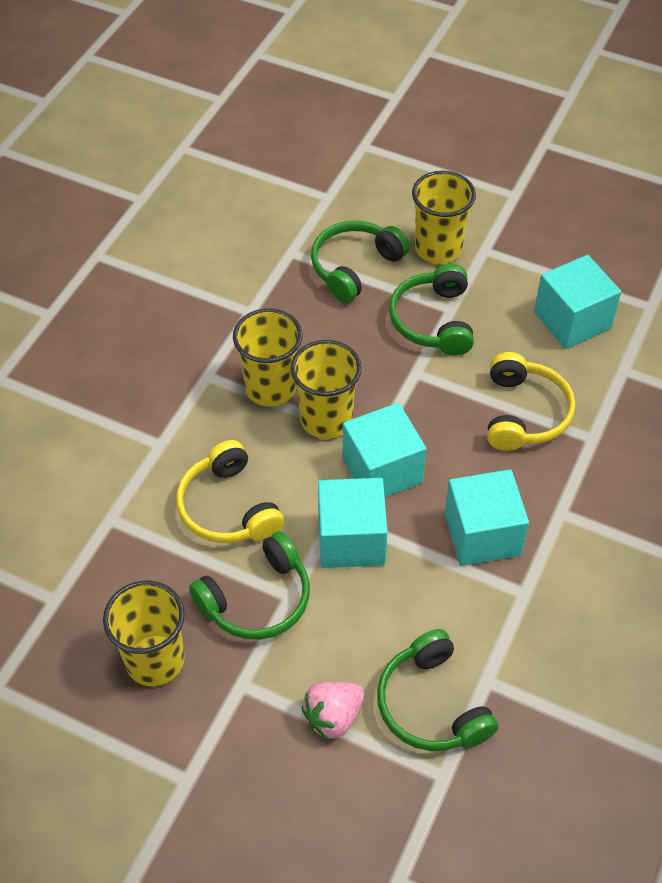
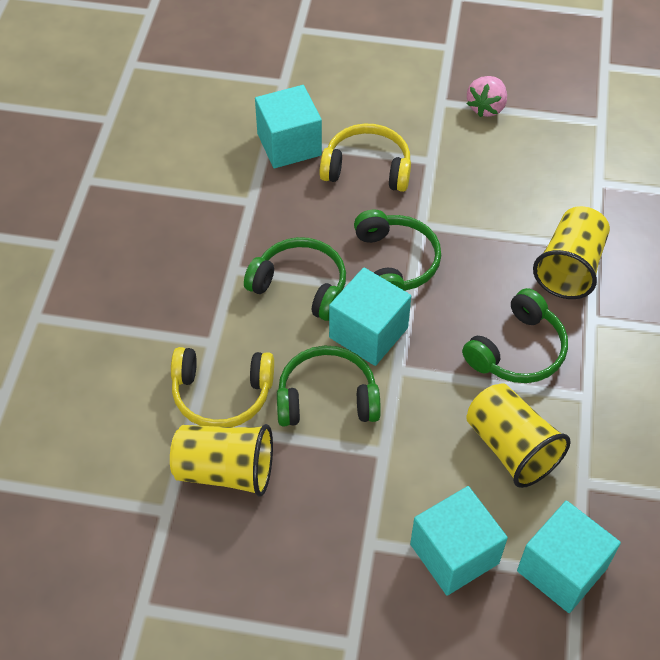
yellow cup: 4 -> 3

